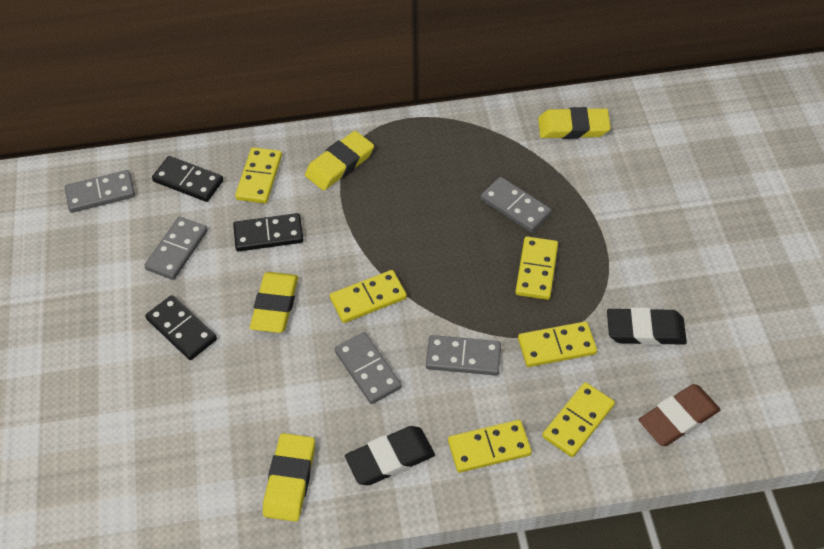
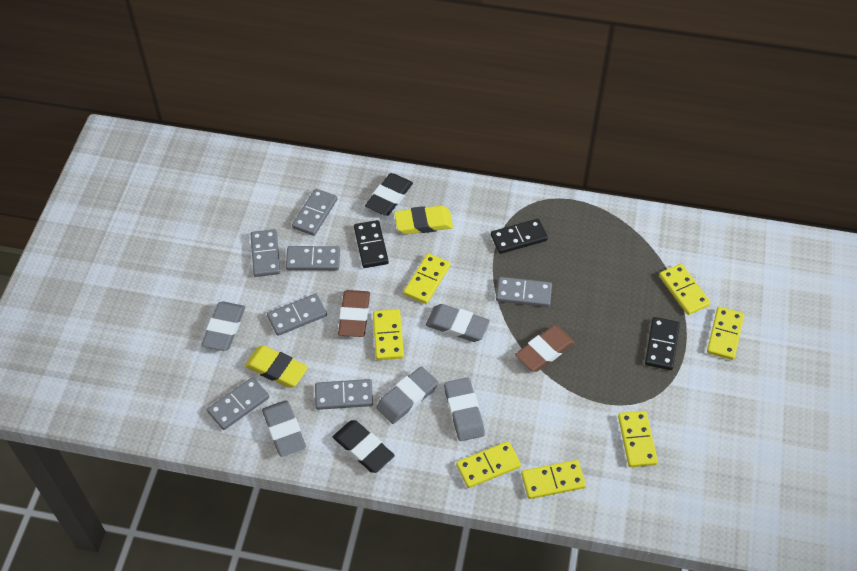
brown eraser: 1 -> 2
grey domino: 5 -> 7
grey eraser: 0 -> 5
yellow domino: 6 -> 7
yellow eraser: 4 -> 2

